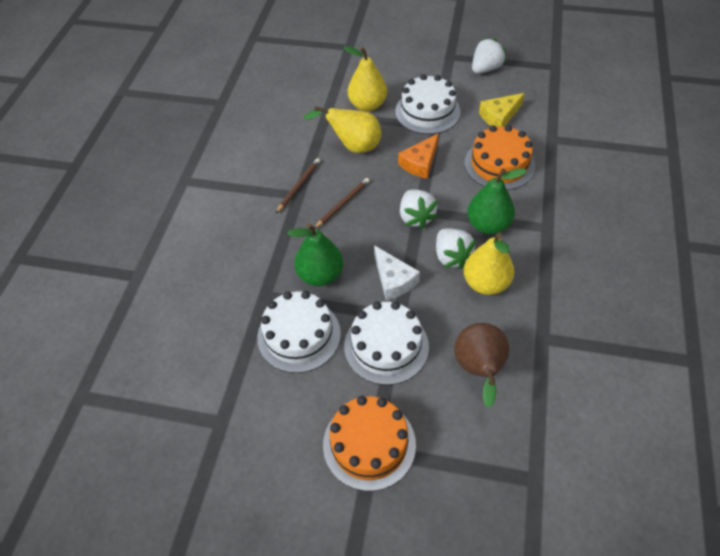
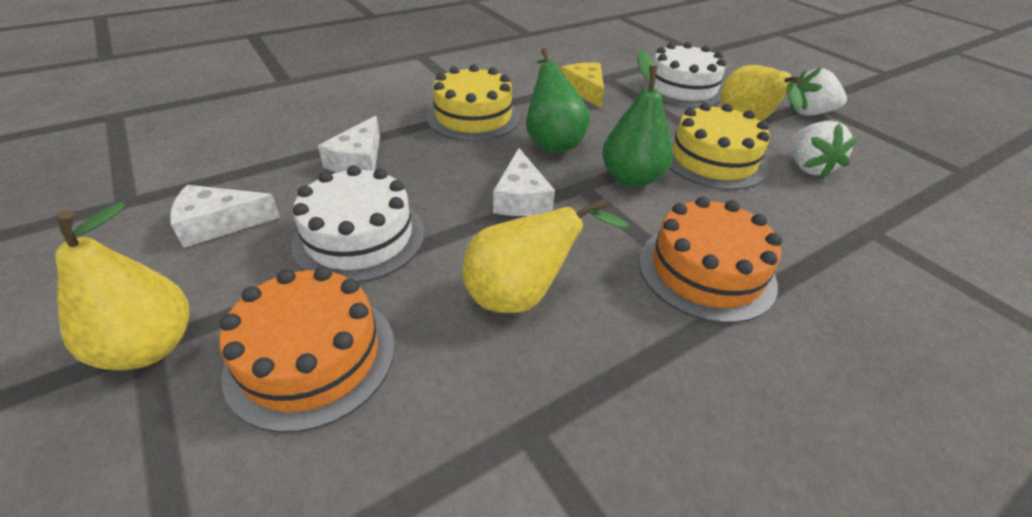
brown pear: 1 -> 0
brown pencil: 2 -> 0
orange cheese: 1 -> 0
white cake: 3 -> 2
white cheese: 1 -> 3
white strawberry: 3 -> 2
yellow cake: 0 -> 2

